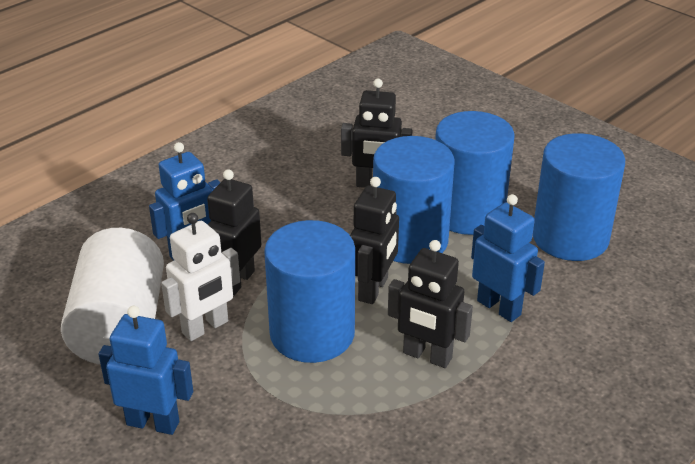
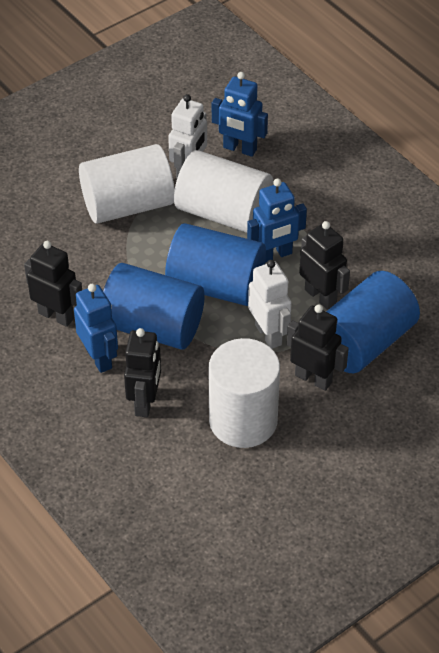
blue cylinder: 4 -> 3
white cylinder: 1 -> 3
white robot: 1 -> 2

